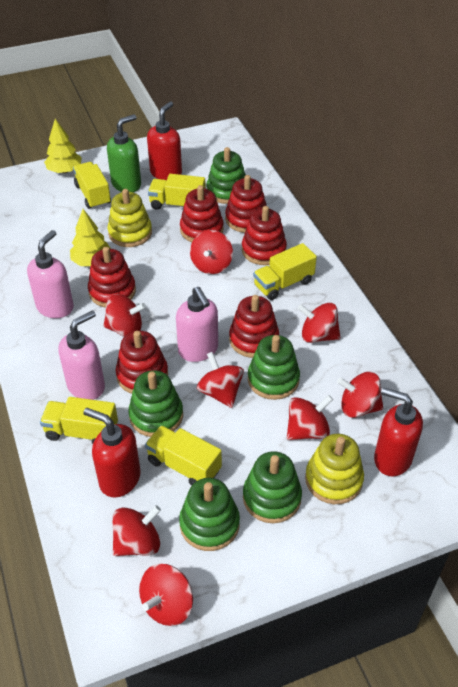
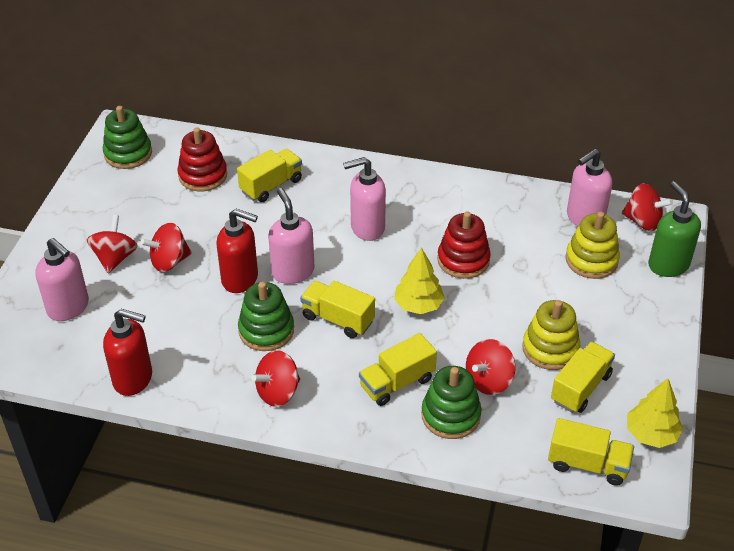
green stacking toy: 5 -> 3
pink soap dispenser: 3 -> 4
red soap dispenser: 3 -> 2
red spinning top: 8 -> 5
red stacking toy: 6 -> 2

